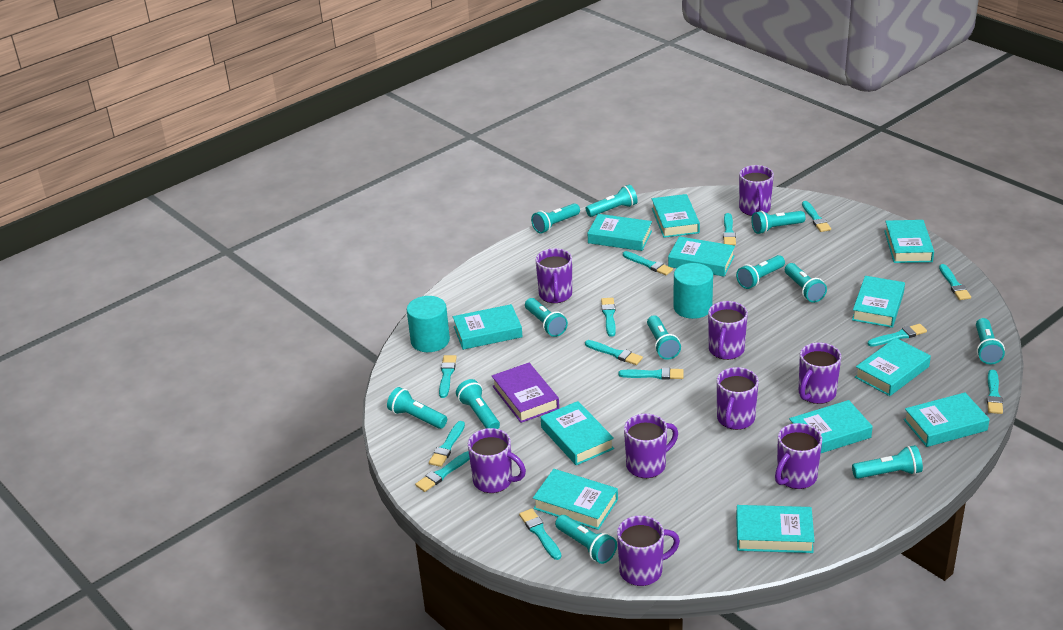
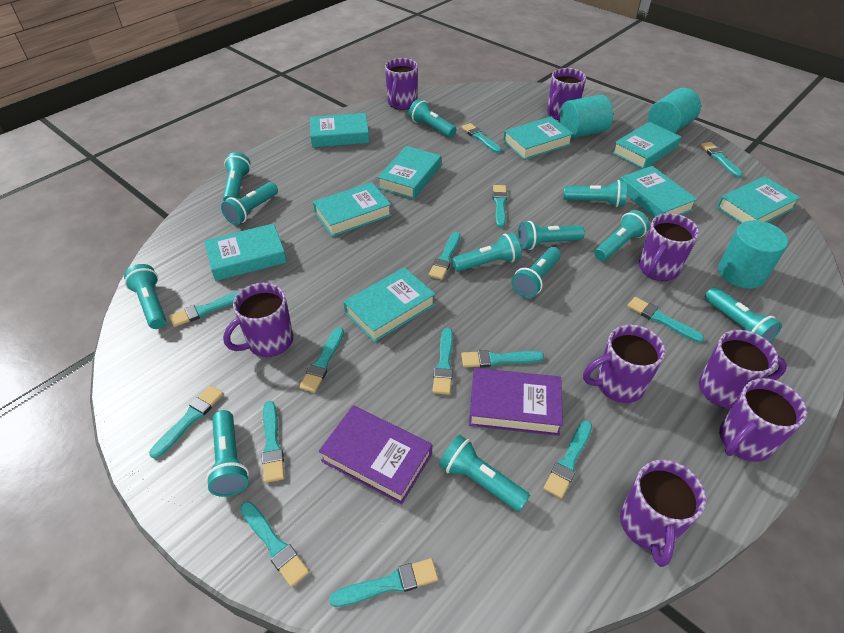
purple book: 1 -> 2
purple mug: 9 -> 8
turquoise book: 12 -> 9
turquoise brush: 13 -> 14
turquoise cylinder: 2 -> 3

